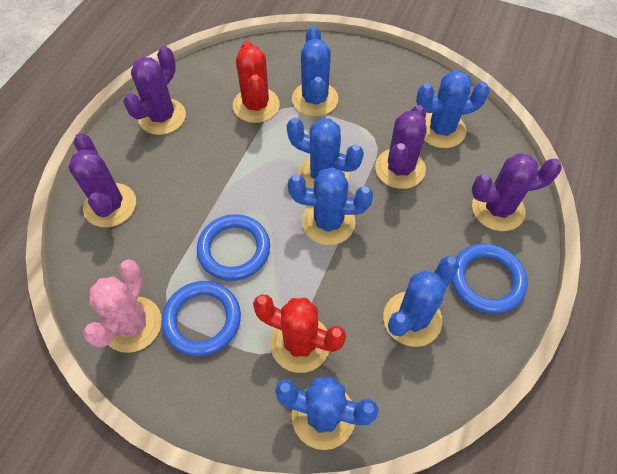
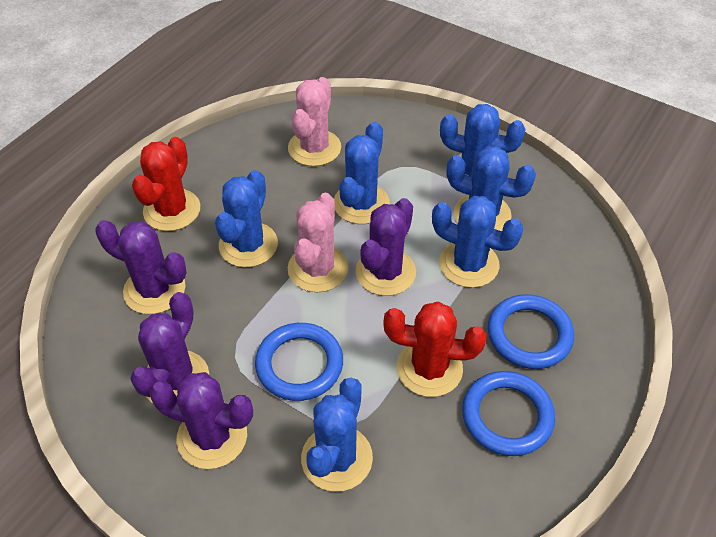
pink cactus: 1 -> 2

